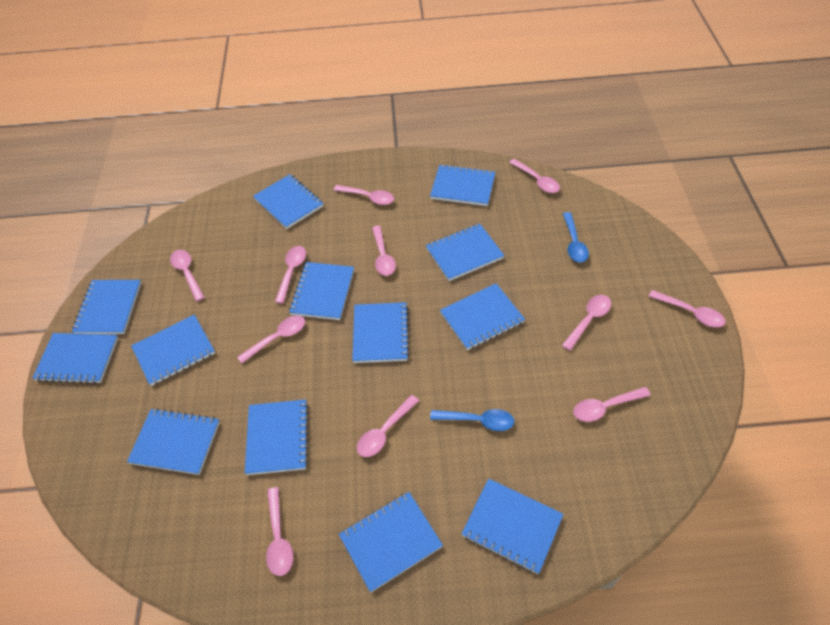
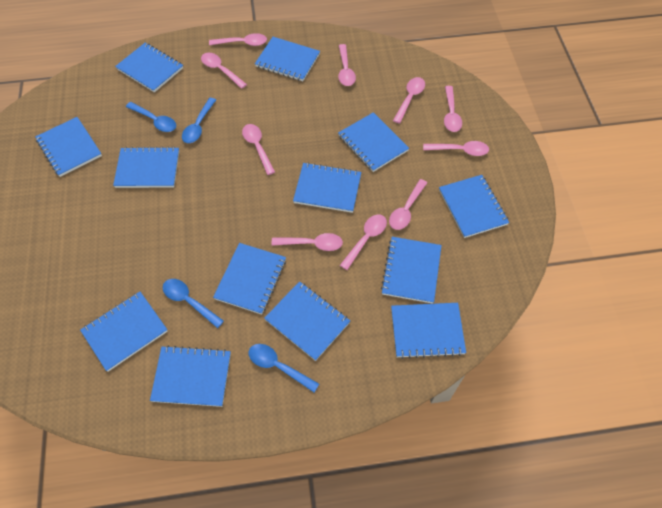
blue spoon: 2 -> 4
pink spoon: 11 -> 10

